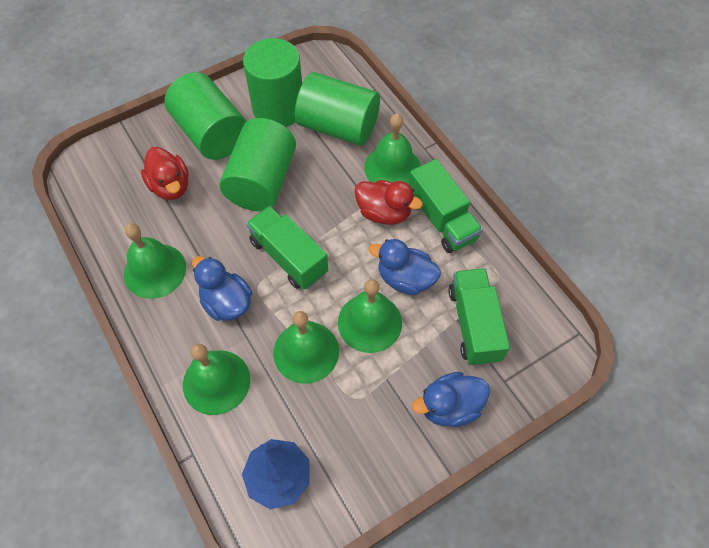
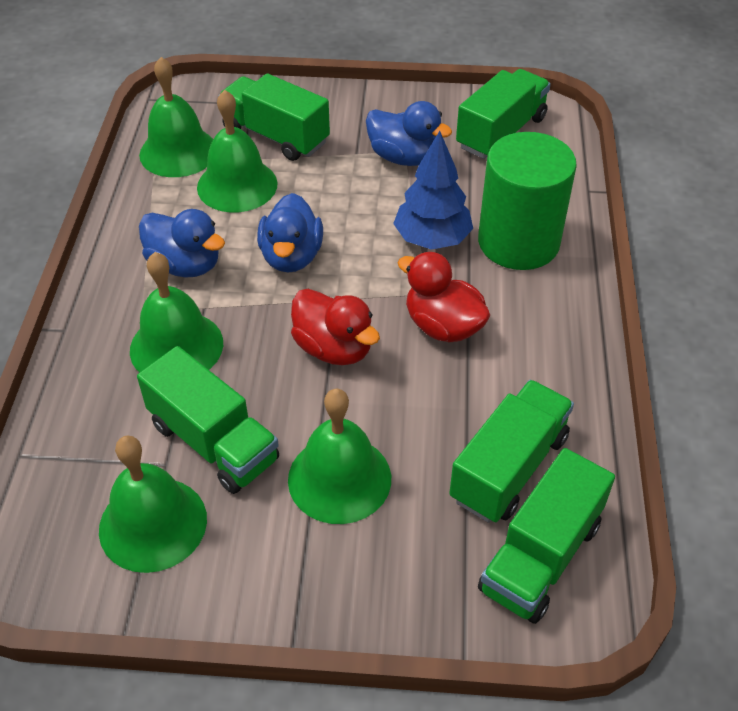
green cylinder: 4 -> 1
green truck: 3 -> 5

